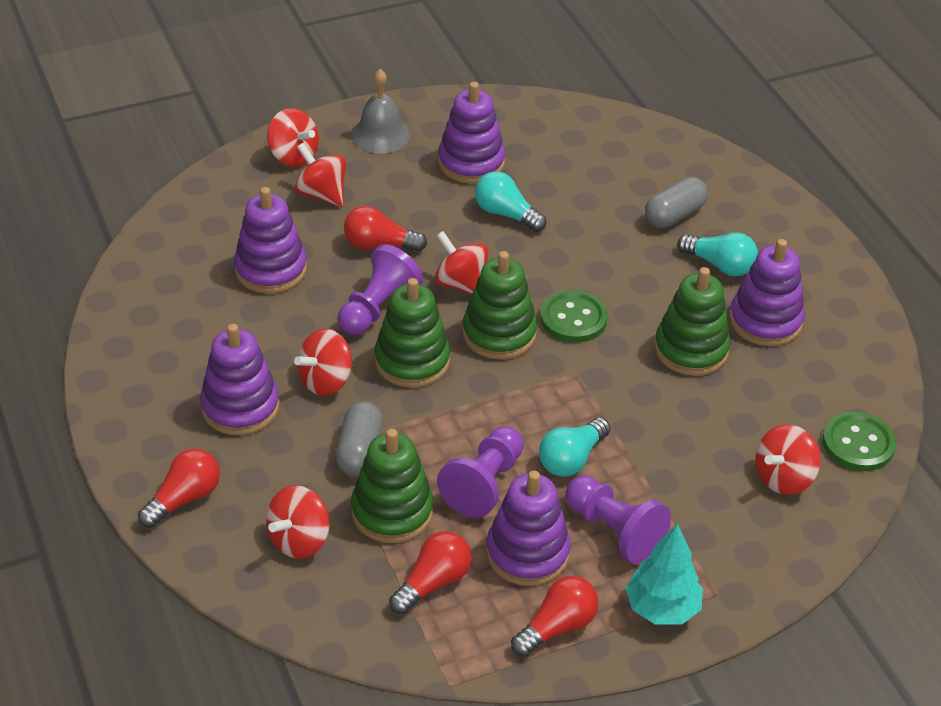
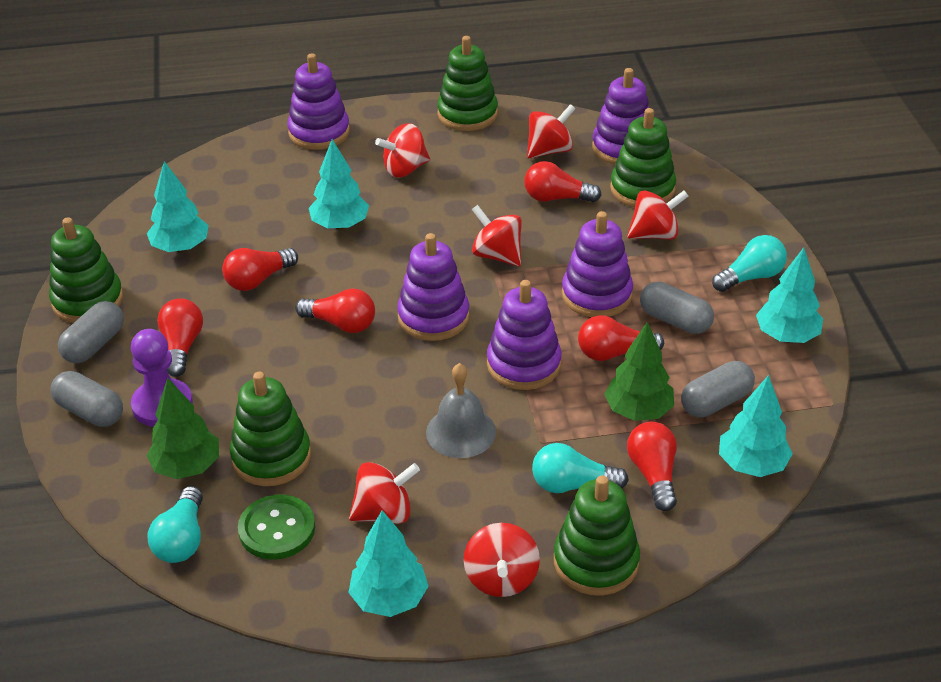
green button: 2 -> 1
green stacking toy: 4 -> 5
green tree: 0 -> 2
grey capsule: 2 -> 4
purple pawn: 3 -> 1
red light bulb: 4 -> 6
turquoise tree: 1 -> 5

